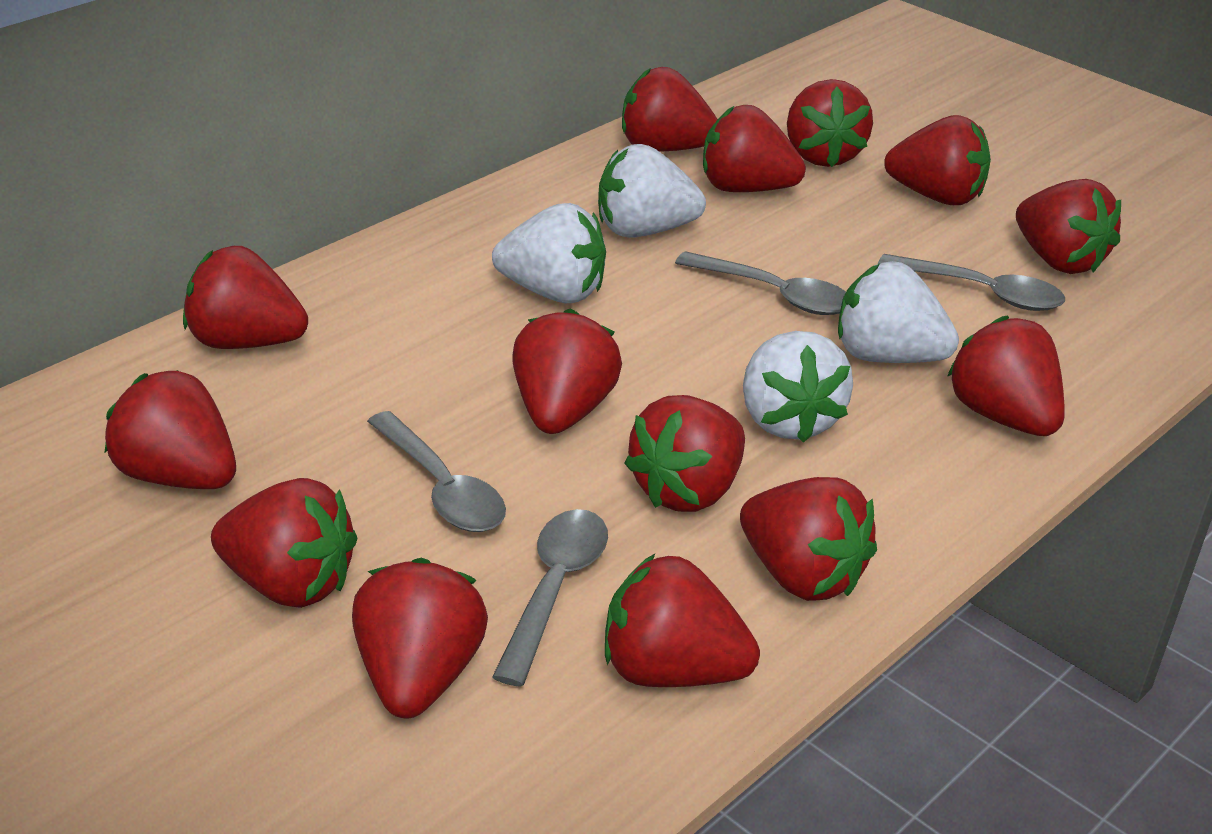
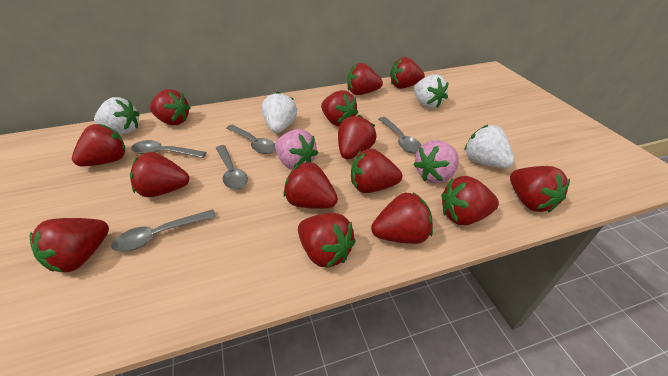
grey spoon: 4 -> 5
pink strawberry: 0 -> 2

